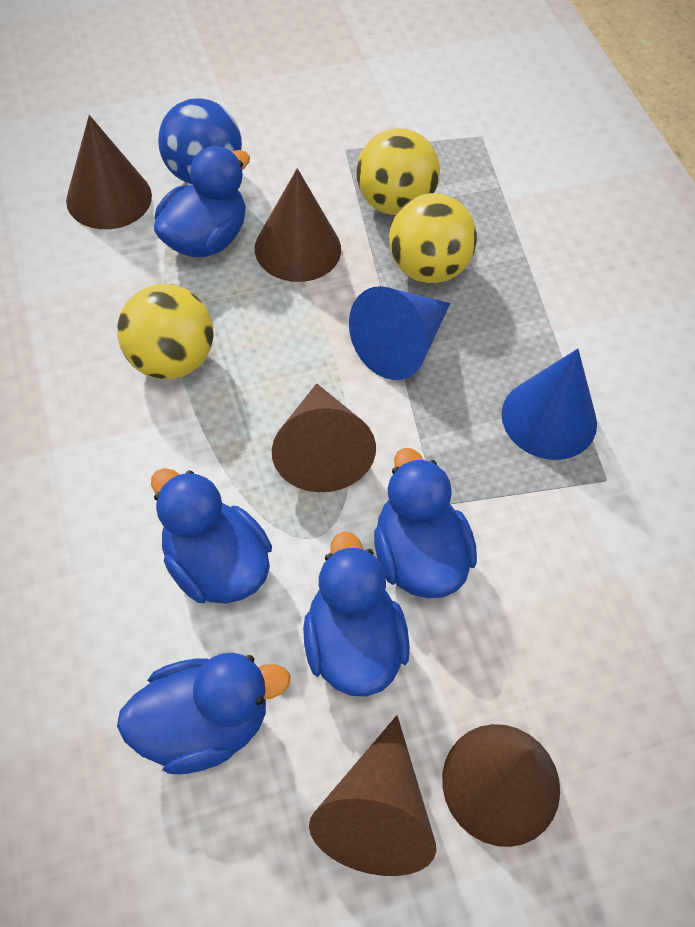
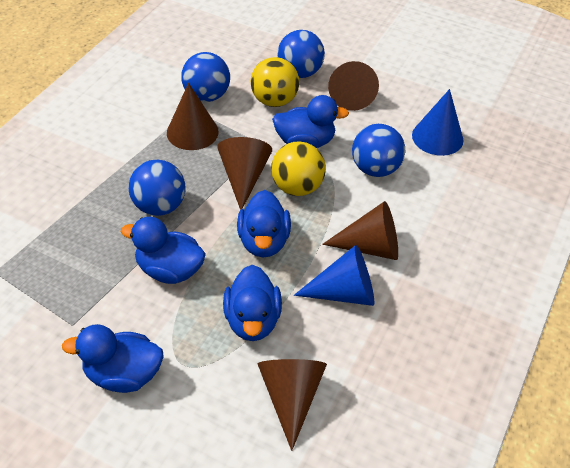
blue ball: 1 -> 4
yellow ball: 3 -> 2

